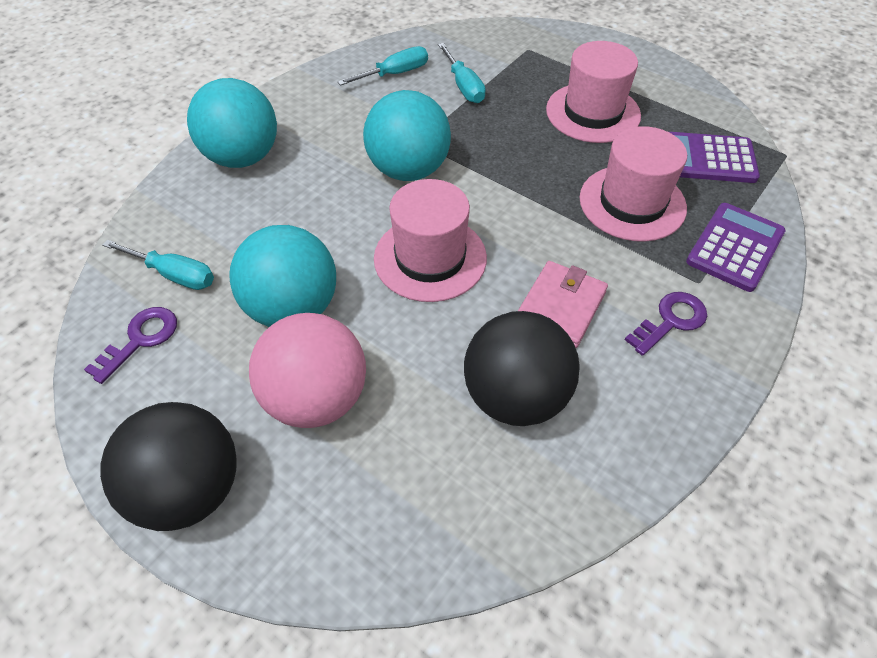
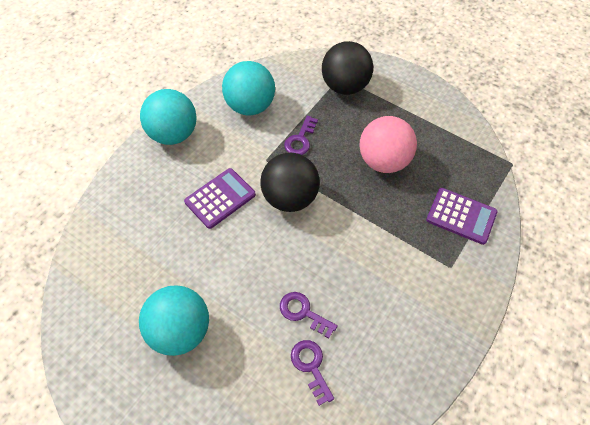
pink hat: 3 -> 0
pink wallet: 1 -> 0
purple key: 2 -> 3
turquoise screwdriver: 3 -> 0

